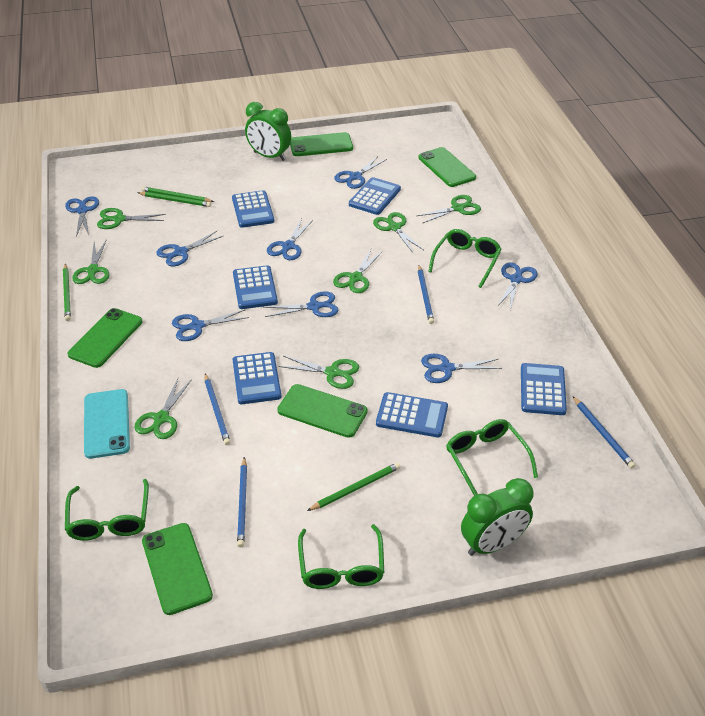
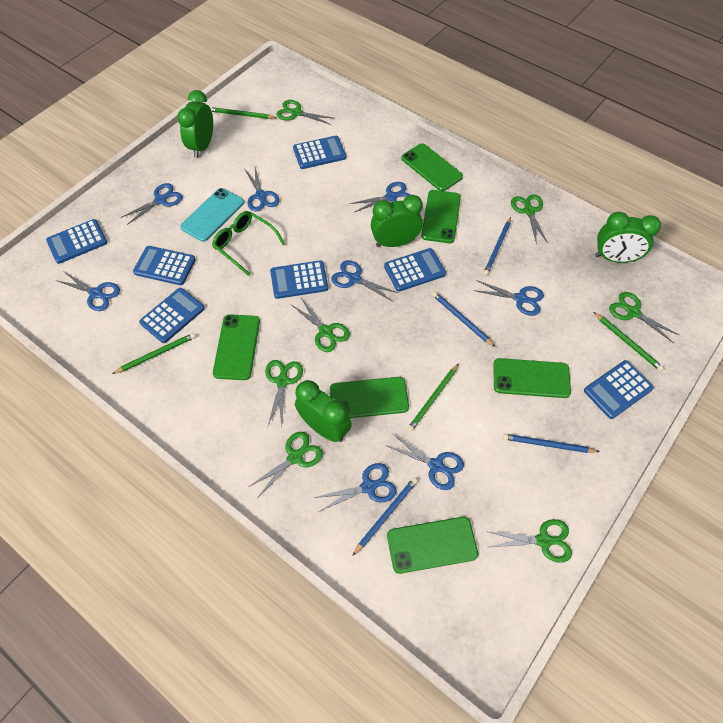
blue calculator: 6 -> 7
green clock: 2 -> 4
green glasses: 4 -> 1
green phone: 5 -> 6

